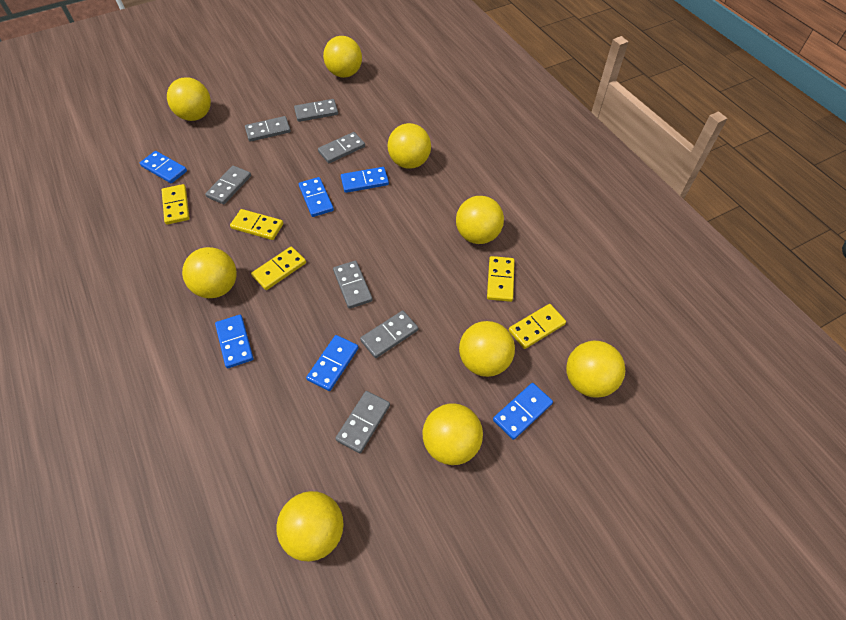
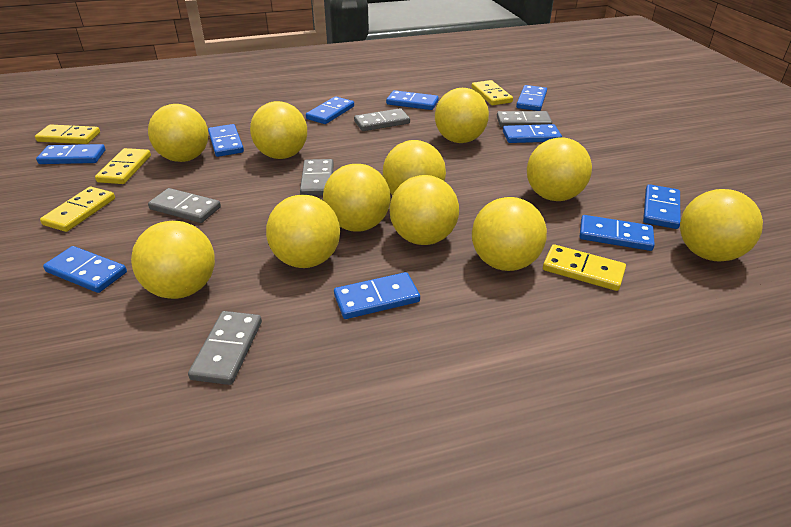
blue domino: 6 -> 10
grey domino: 7 -> 5
yellow ball: 9 -> 11

